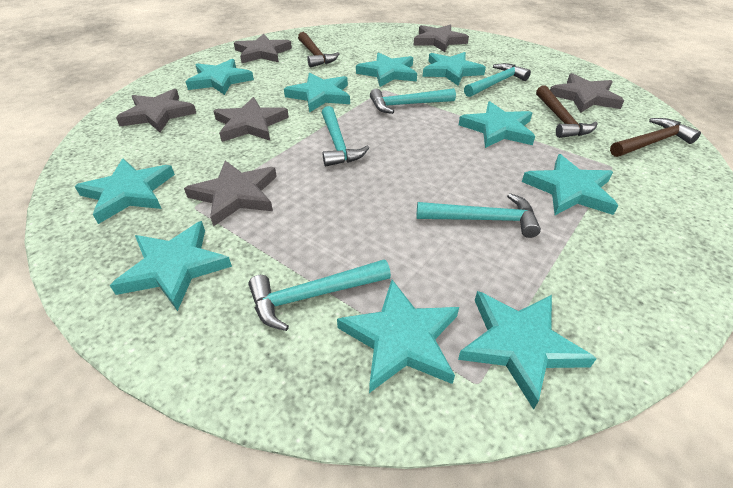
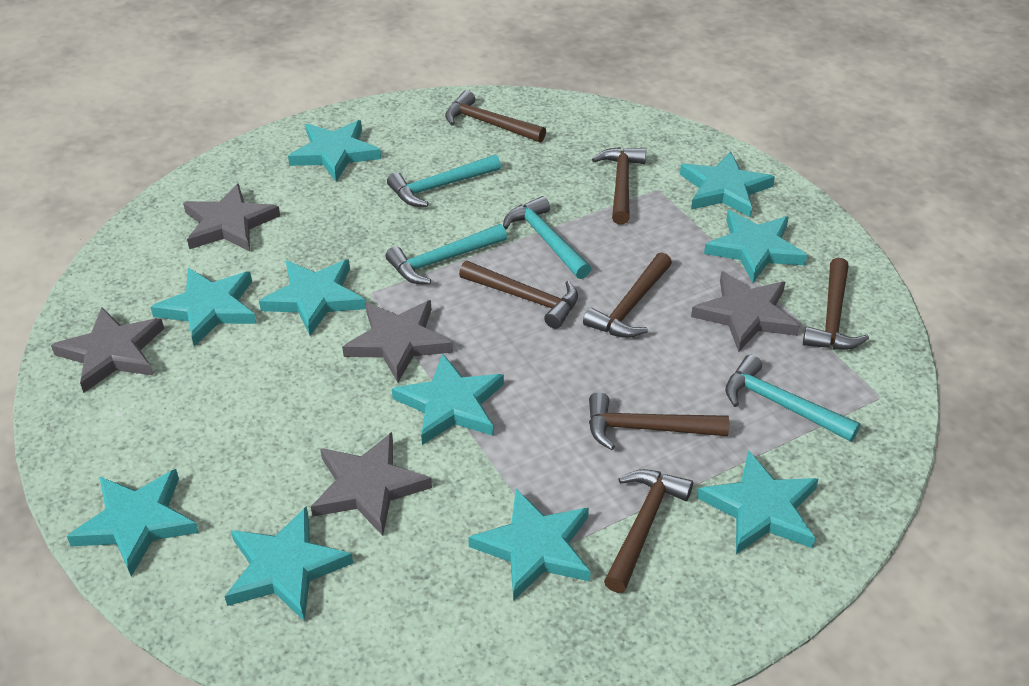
brown hammer: 3 -> 7
grey star: 6 -> 5
turquoise hammer: 5 -> 4

